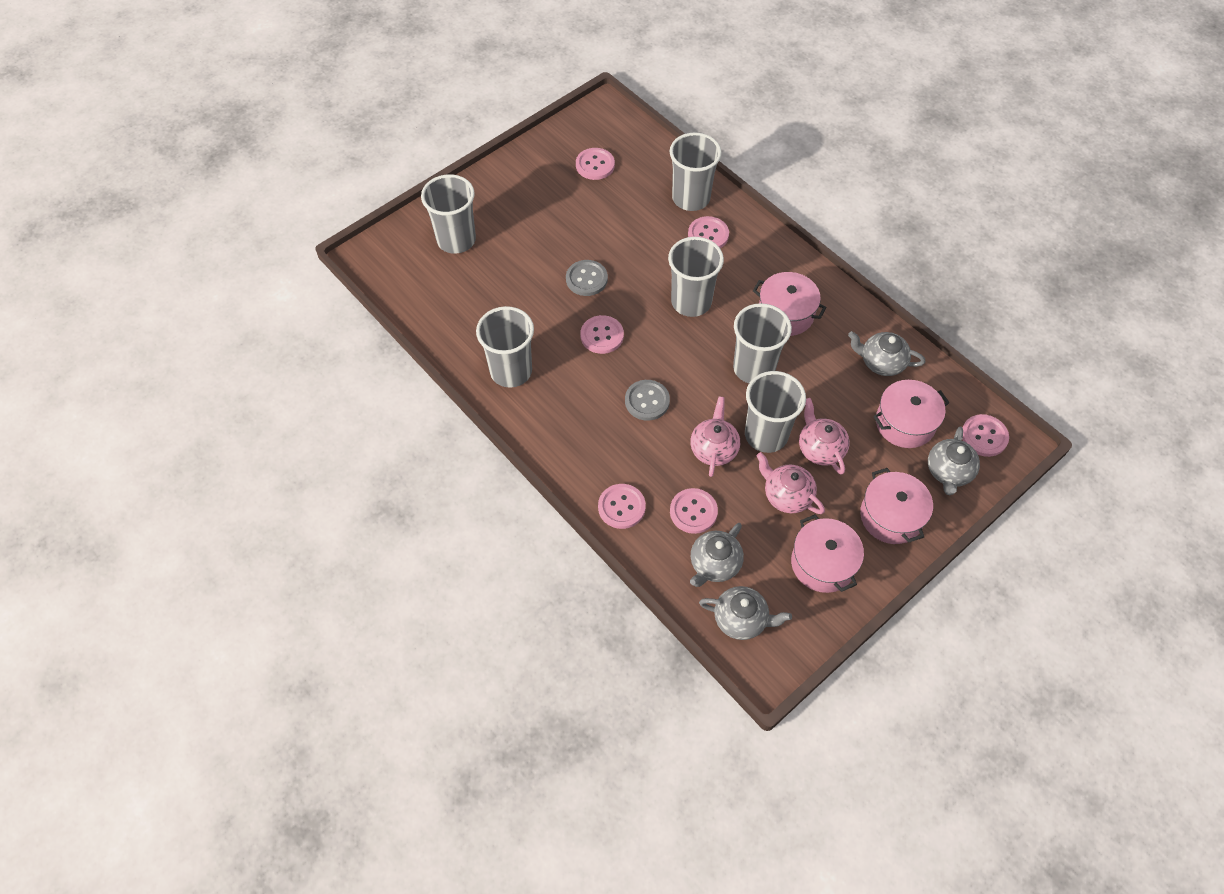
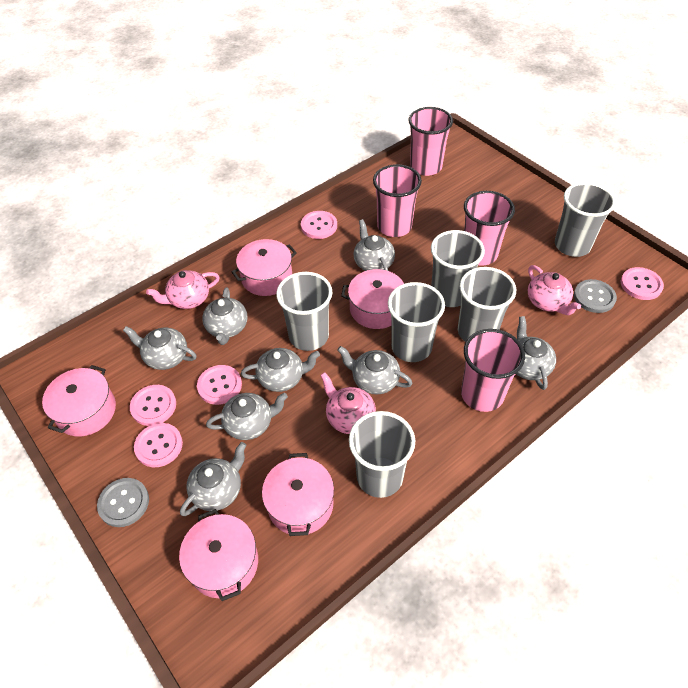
grey teapot: 4 -> 8
pink button: 6 -> 5
pink cup: 0 -> 4
pink pot: 4 -> 5

